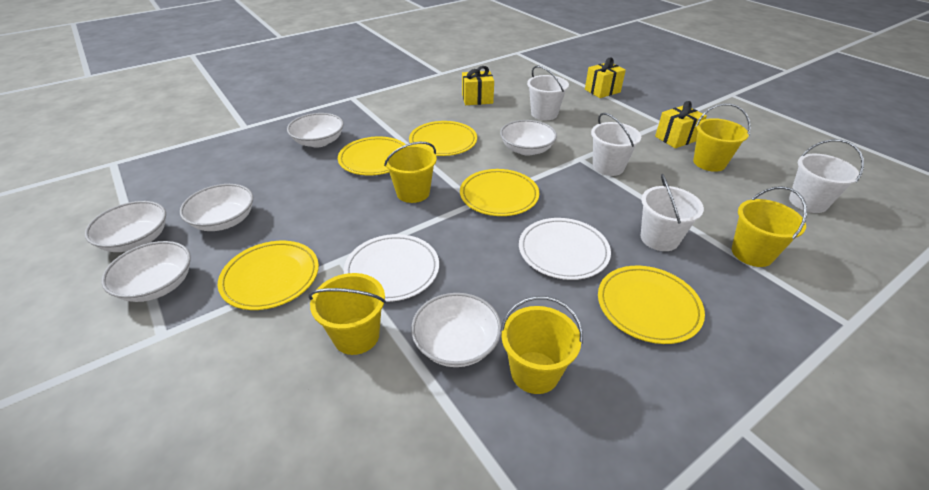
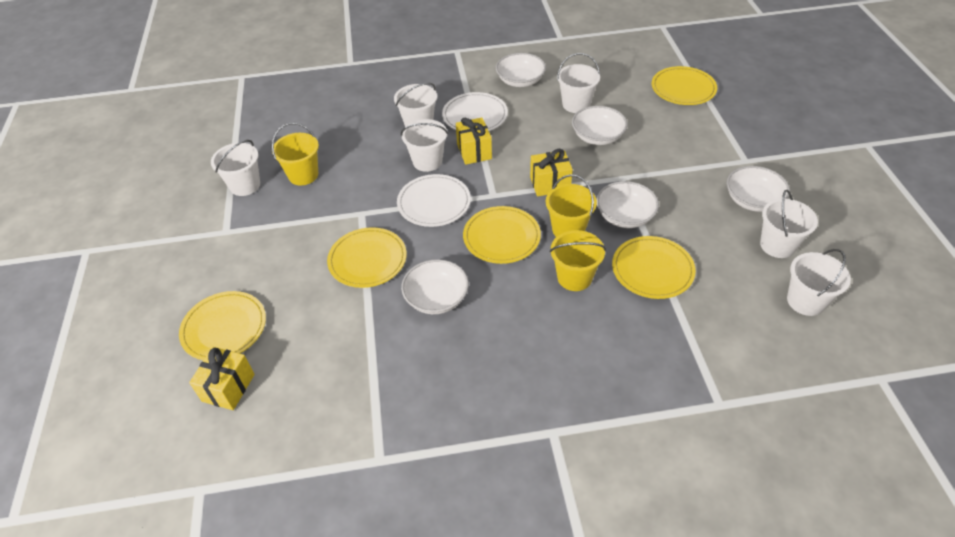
white bowl: 6 -> 5
white bucket: 4 -> 6
yellow bucket: 5 -> 3

